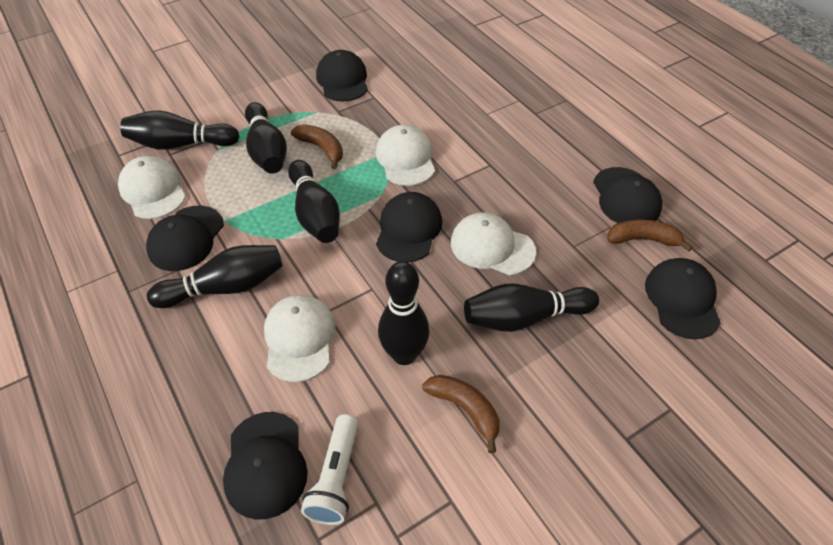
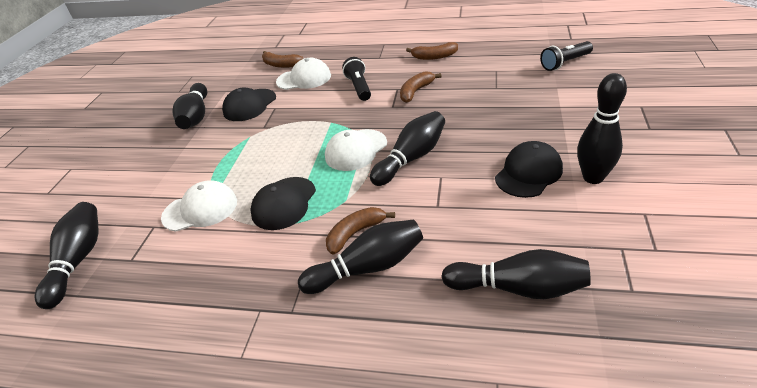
black cap: 6 -> 3
black flashlight: 0 -> 2
brown banana: 3 -> 4
white cap: 4 -> 3
white flashlight: 1 -> 0

